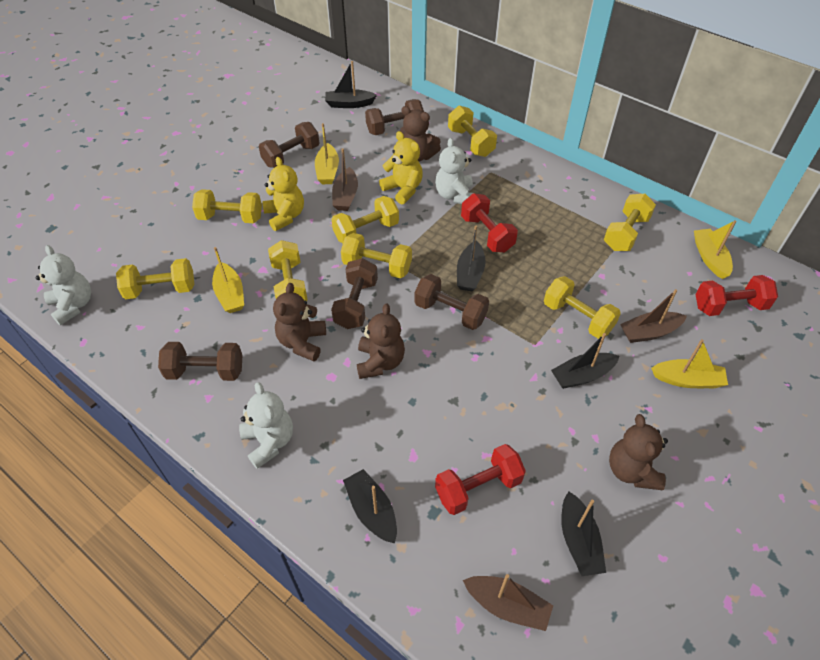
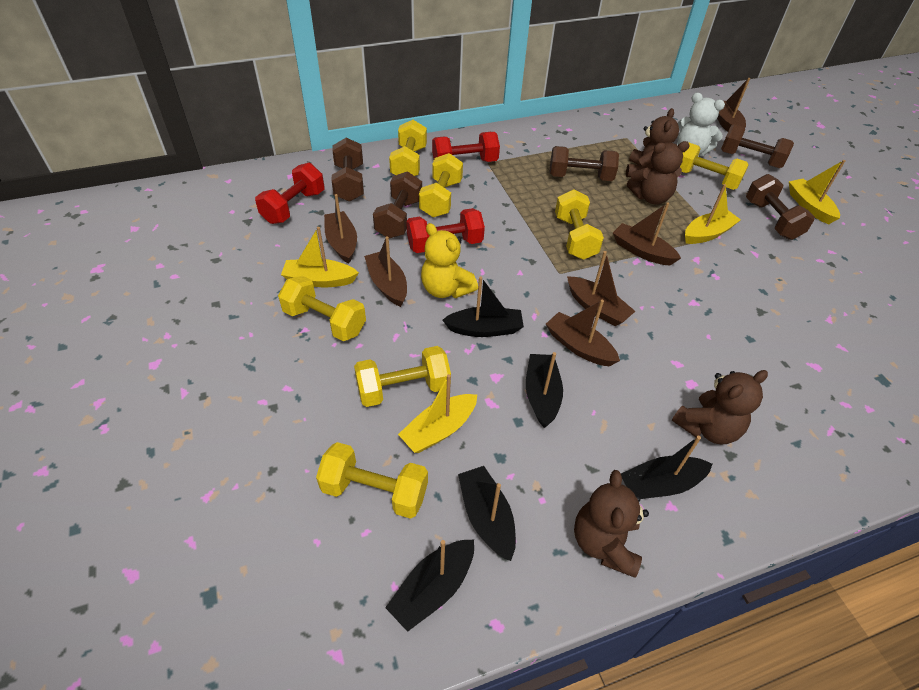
brown boat: 3 -> 6
white teddy bear: 3 -> 1
yellow dumbbell: 8 -> 7
yellow teddy bear: 2 -> 1

